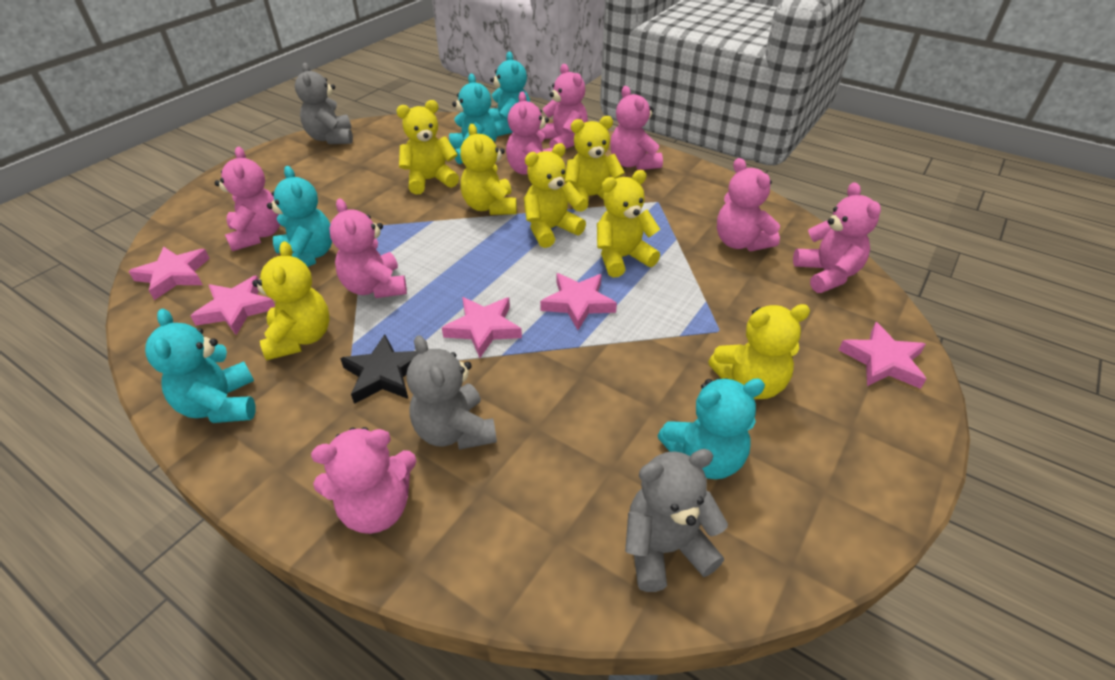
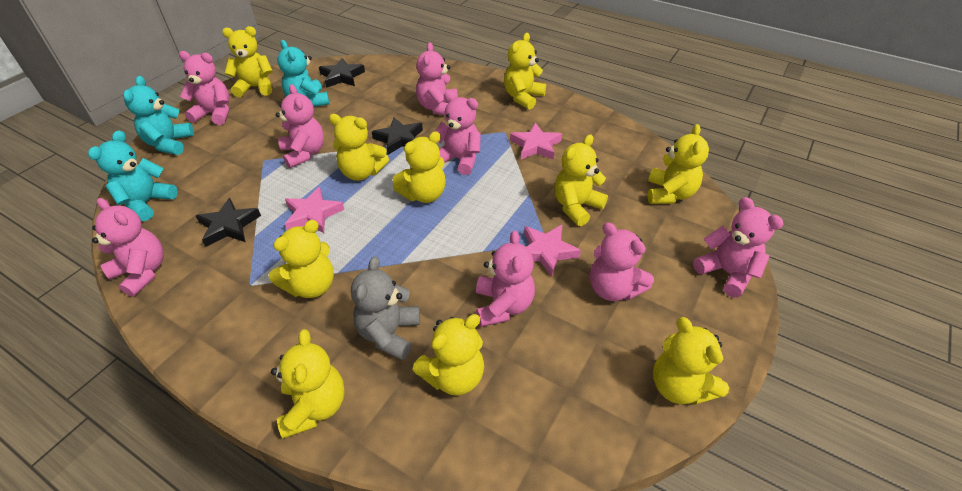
black star: 1 -> 3
grey teddy bear: 3 -> 1
pink star: 5 -> 3
turquoise teddy bear: 5 -> 3
yellow teddy bear: 7 -> 10

